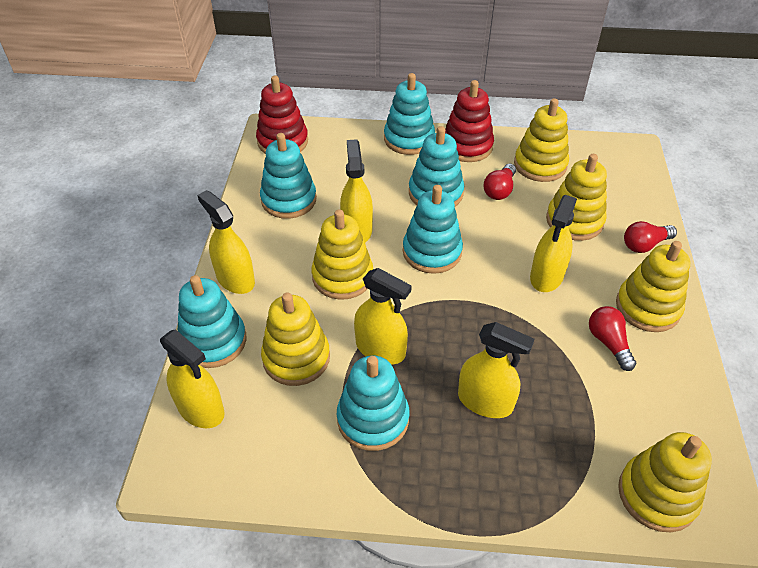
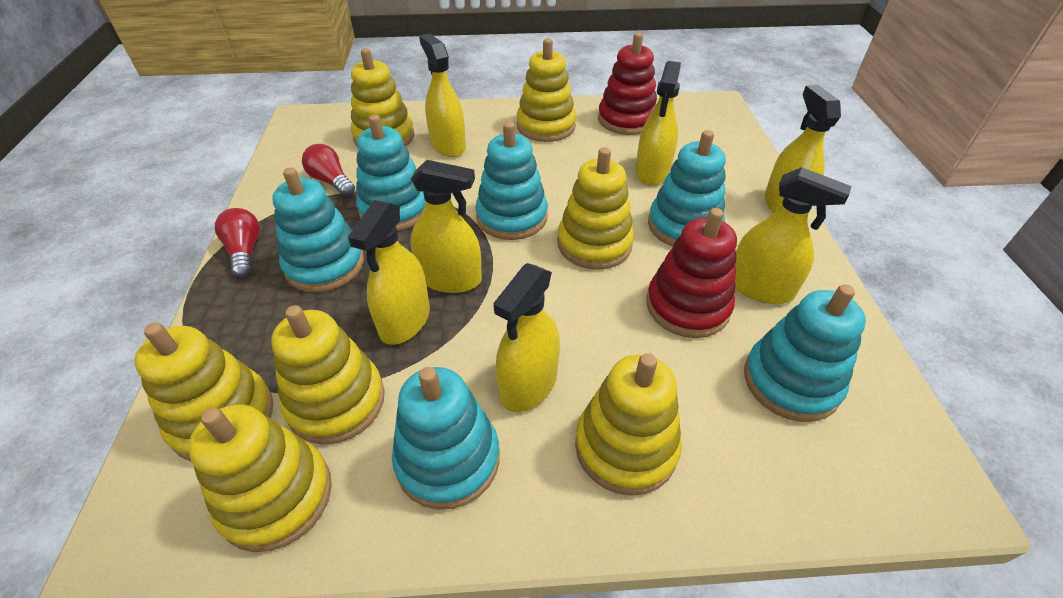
red light bulb: 3 -> 2
yellow spray bottle: 6 -> 7
yellow stacking toy: 6 -> 7

